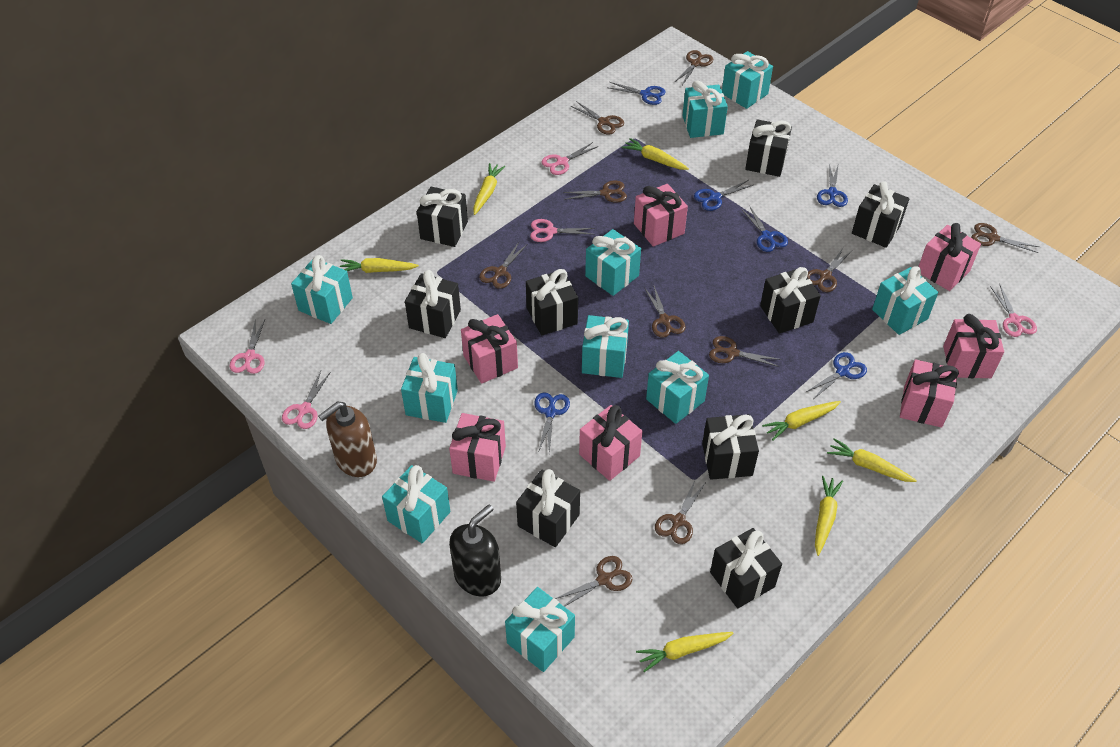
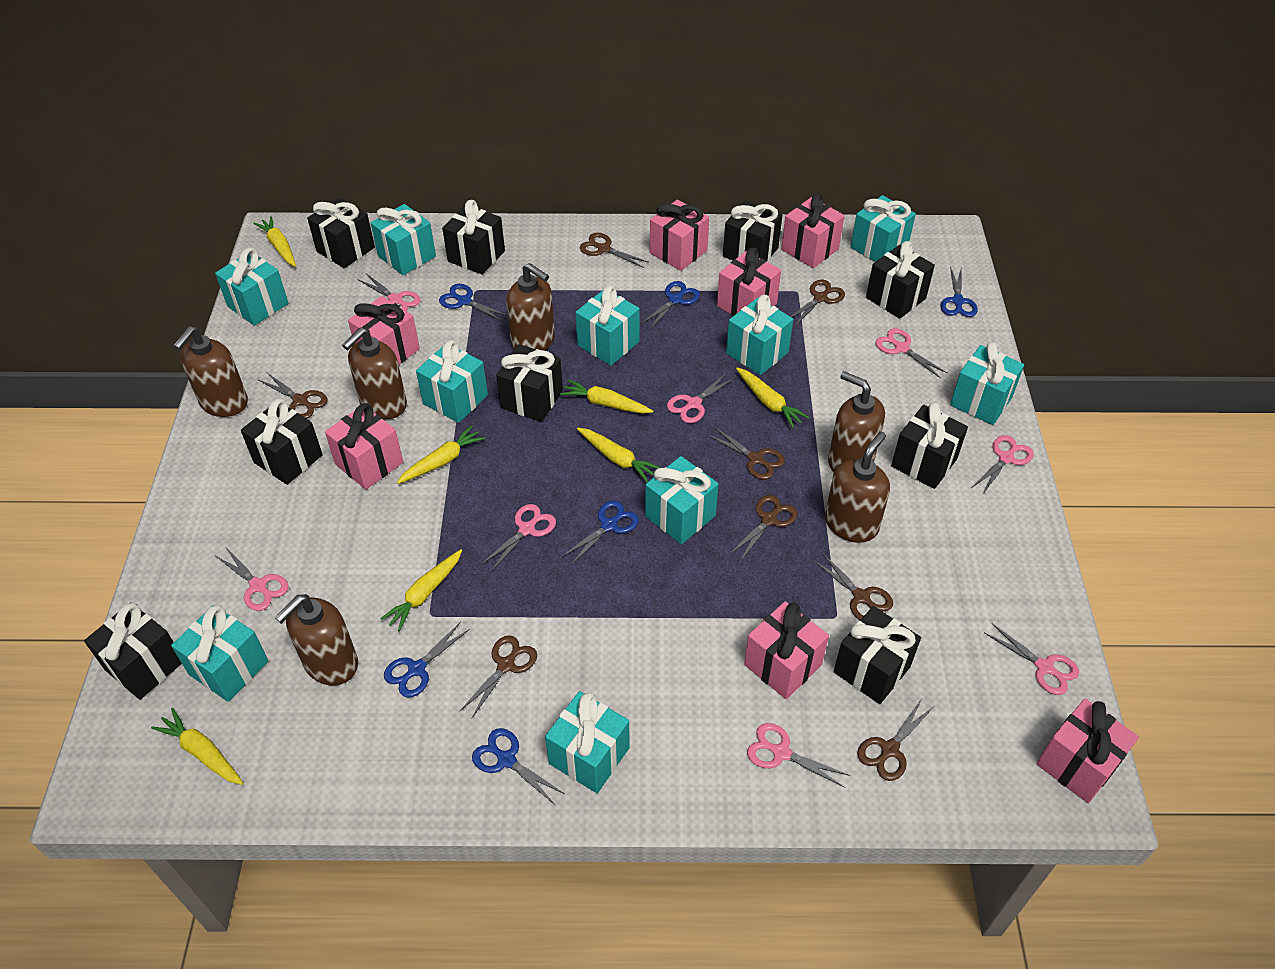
black soap dispenser: 1 -> 0
brown scissors: 10 -> 8
brown soap dispenser: 1 -> 6
pink scissors: 5 -> 8

